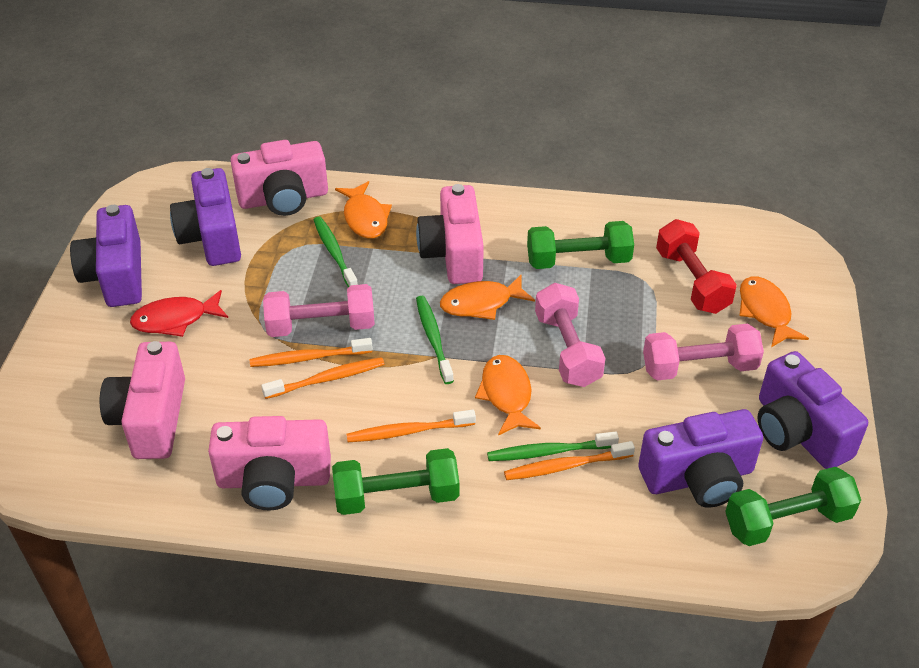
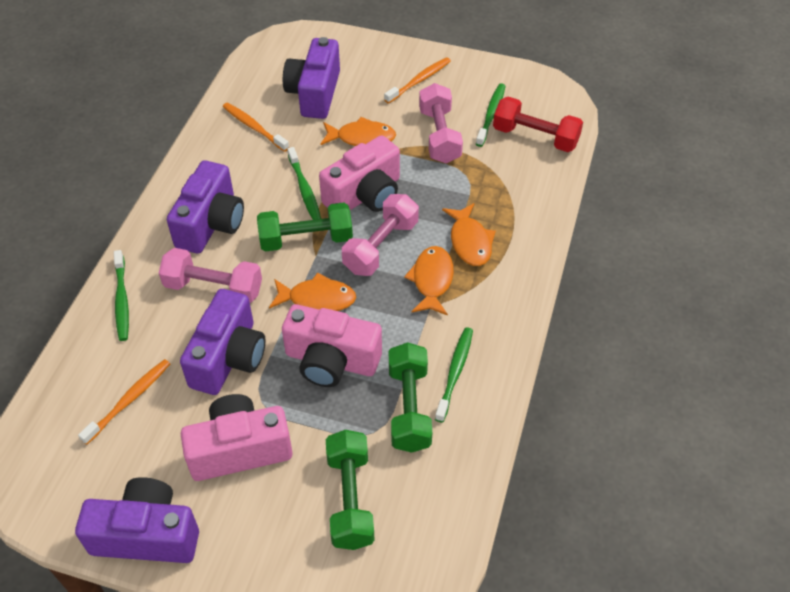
green toothbrush: 3 -> 4
orange toothbrush: 4 -> 3
pink camera: 4 -> 3
red fish: 1 -> 0

